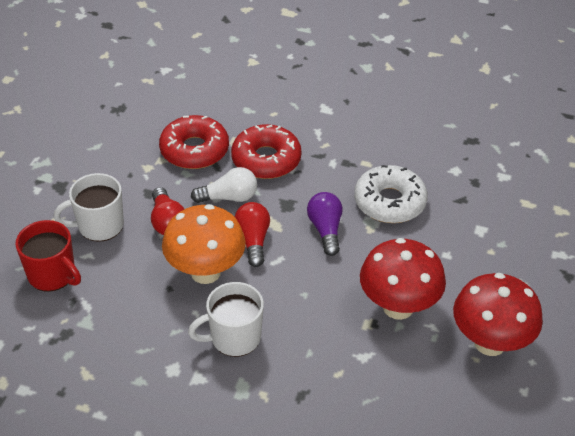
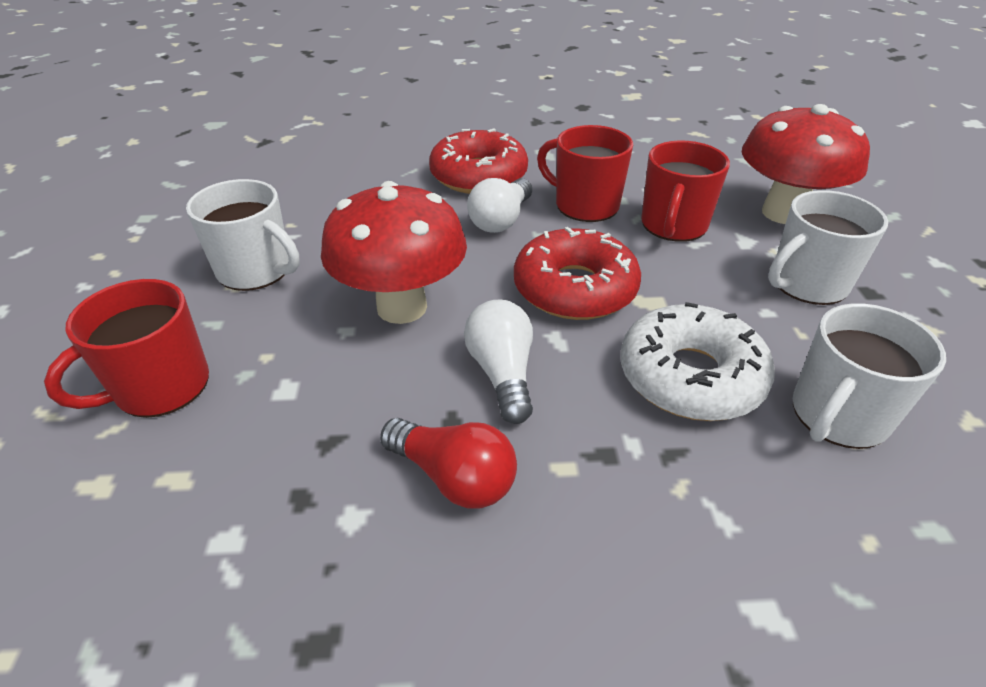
orange mushroom: 1 -> 0
purple light bulb: 1 -> 0
red light bulb: 2 -> 1
red mug: 1 -> 3
white light bulb: 1 -> 2
white mug: 2 -> 3

